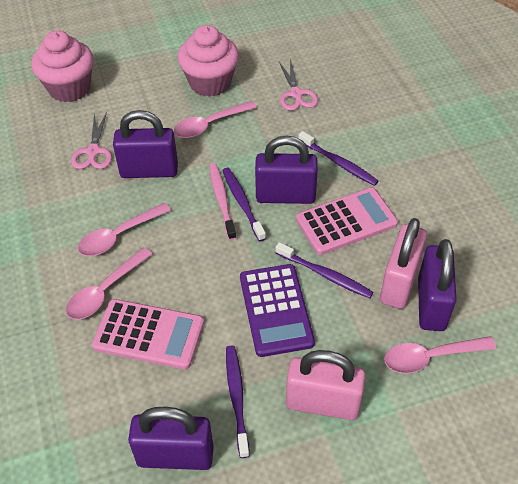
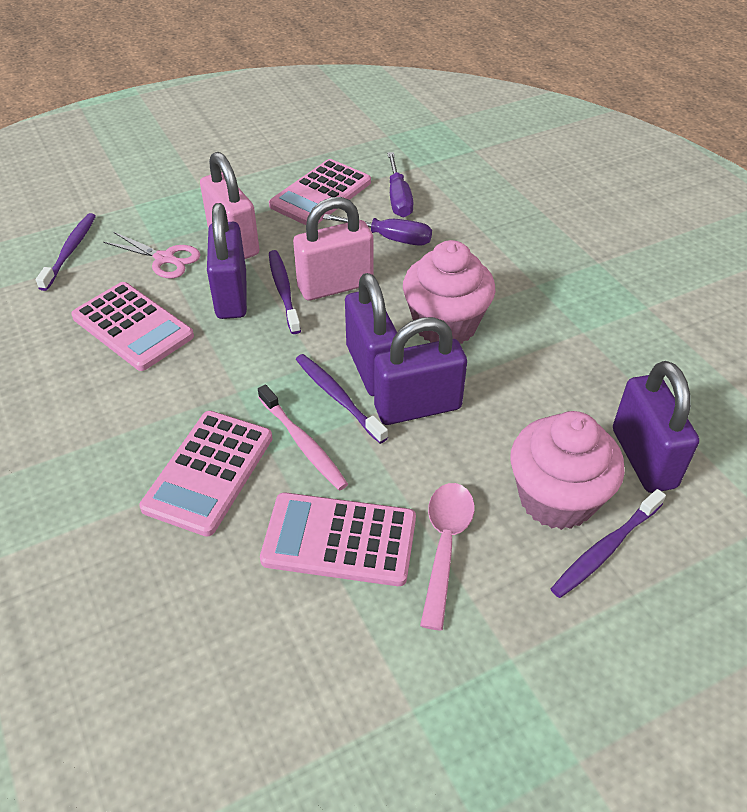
pink calculator: 2 -> 4
pink scissors: 2 -> 1
pink spoon: 4 -> 1
purple calculator: 1 -> 0
purple screwdriver: 0 -> 2

